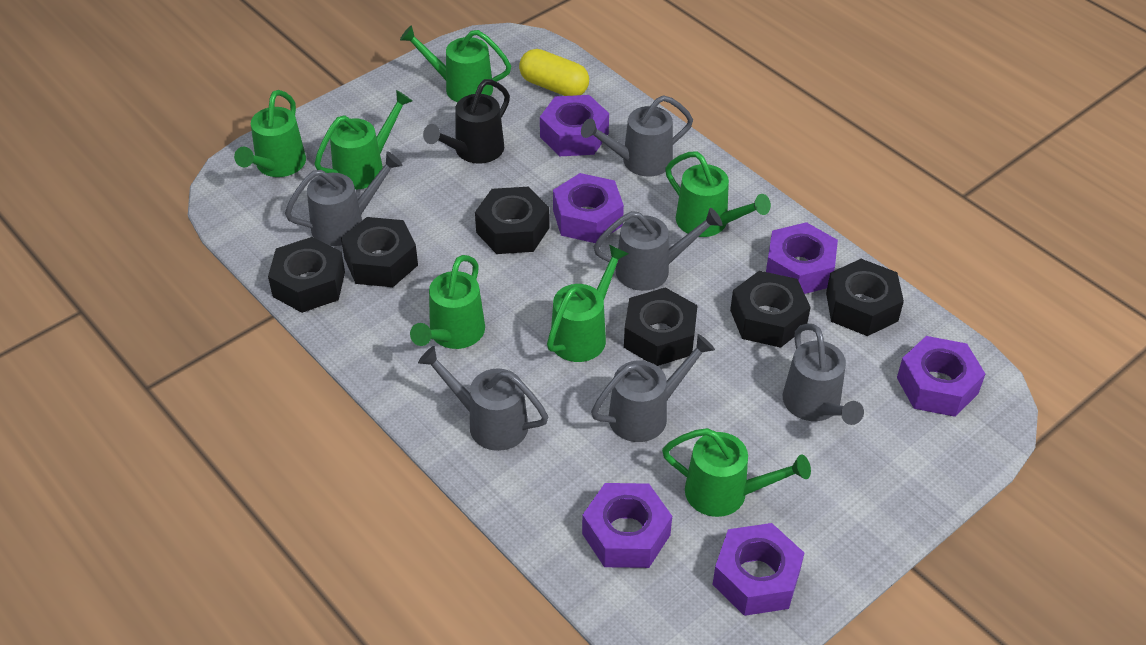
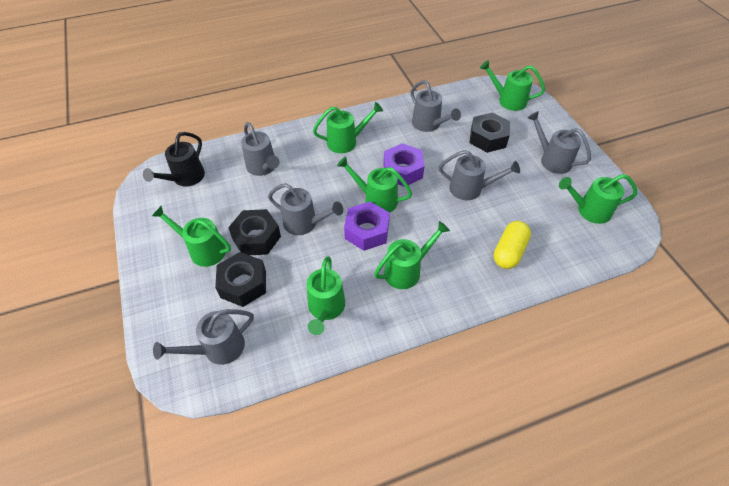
black nut: 6 -> 3
purple nut: 6 -> 2

